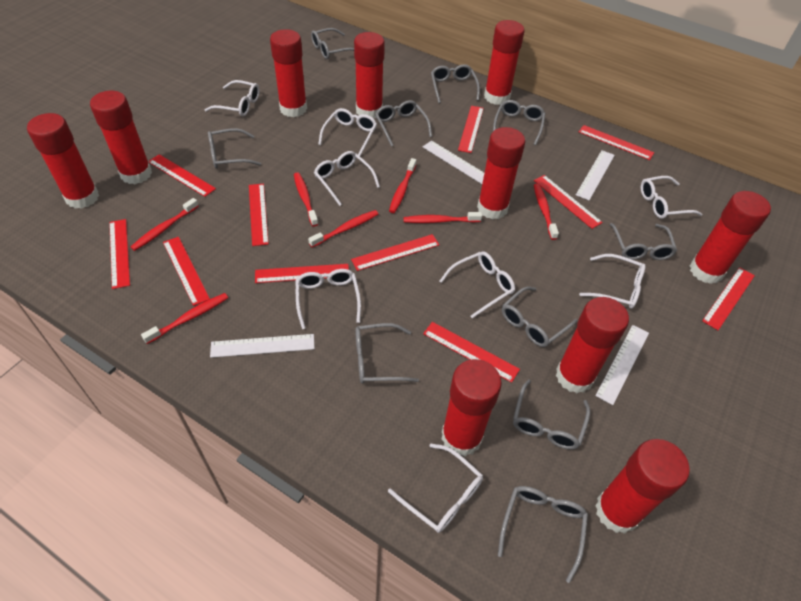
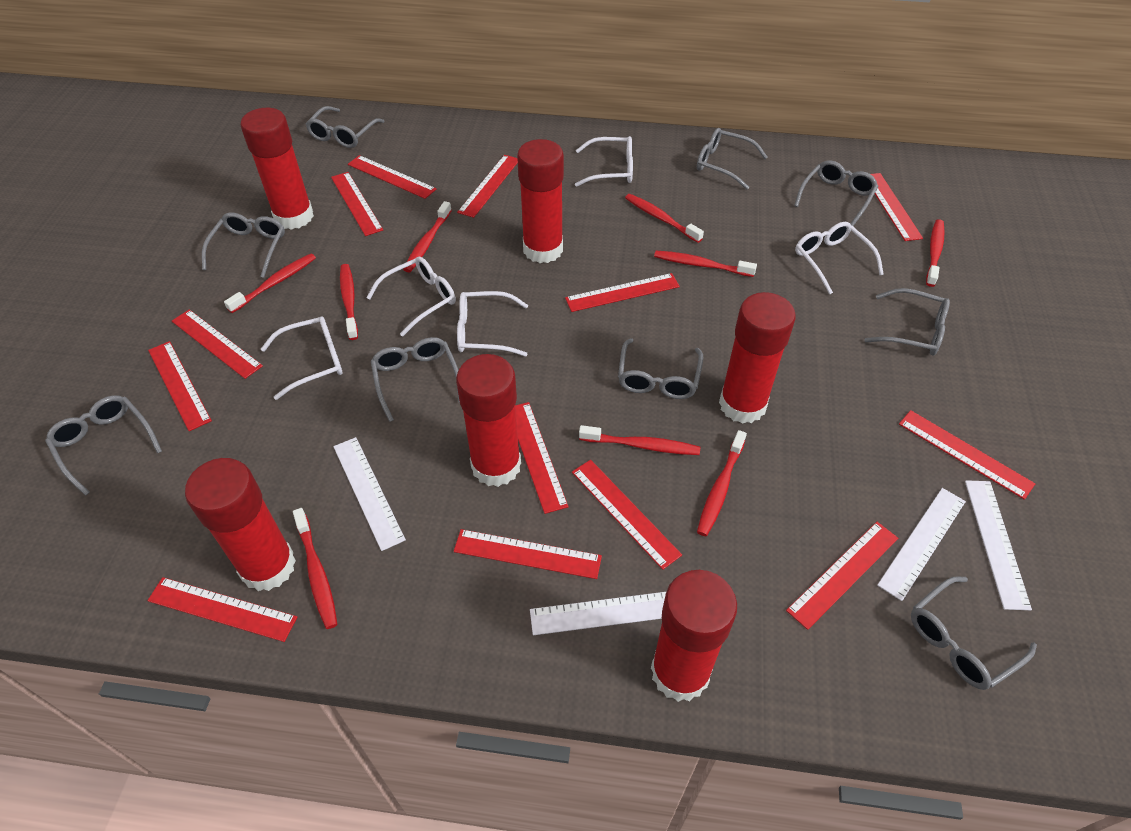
grey glasses: 10 -> 9
red glue stick: 10 -> 6
red ruler: 11 -> 13
red toothbrush: 7 -> 9
white glasses: 8 -> 5

